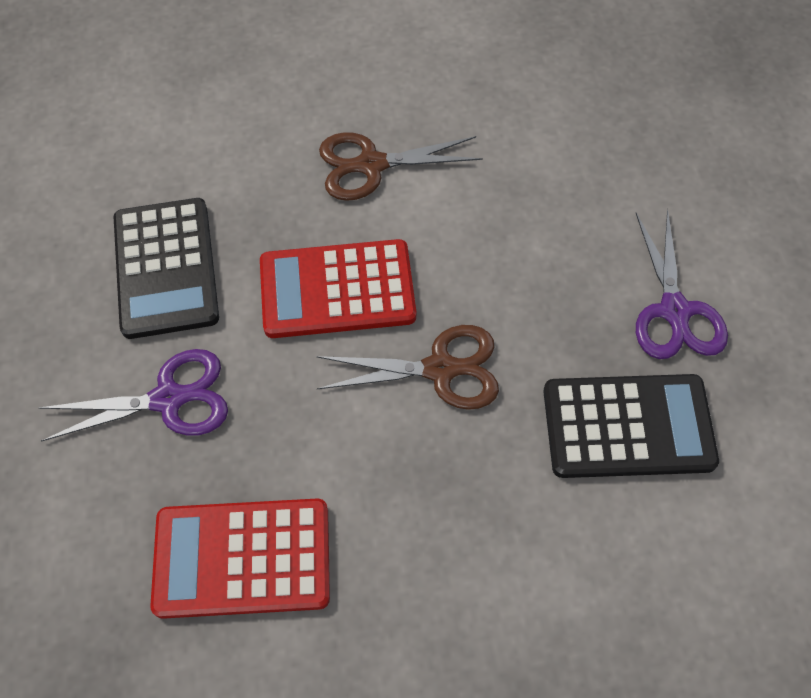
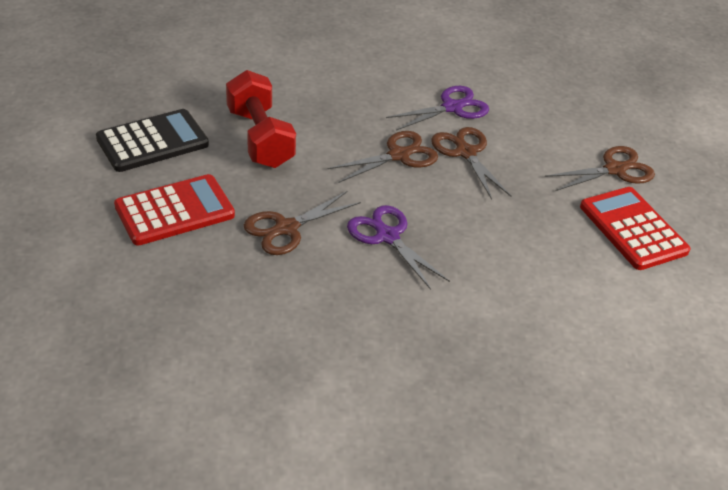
black calculator: 2 -> 1
brown scissors: 2 -> 4
red dumbbell: 0 -> 1

